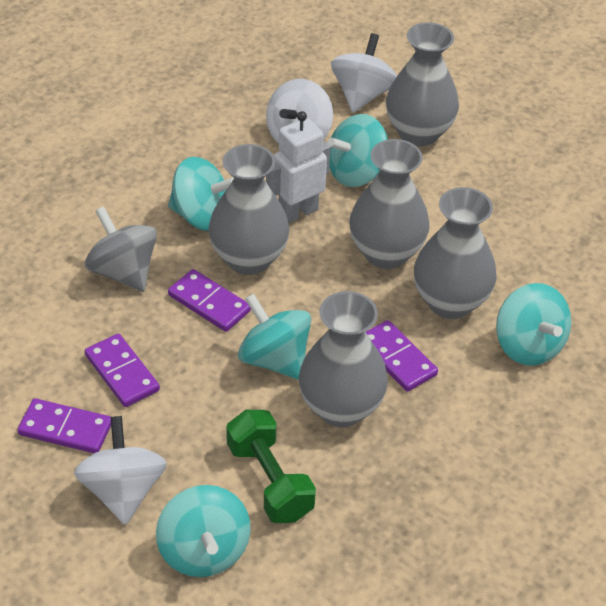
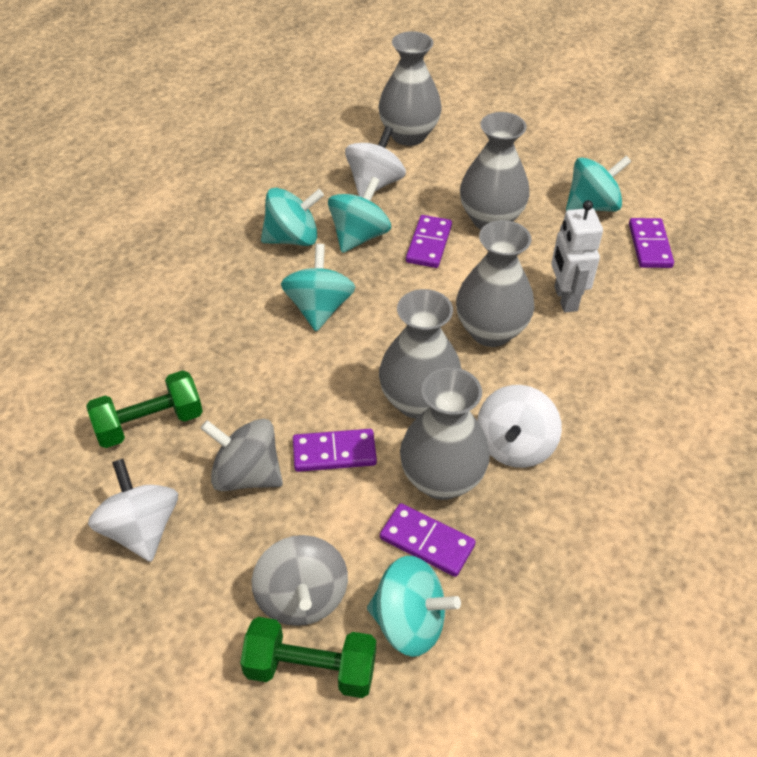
green dumbbell: 1 -> 2
grey spinning top: 1 -> 2

